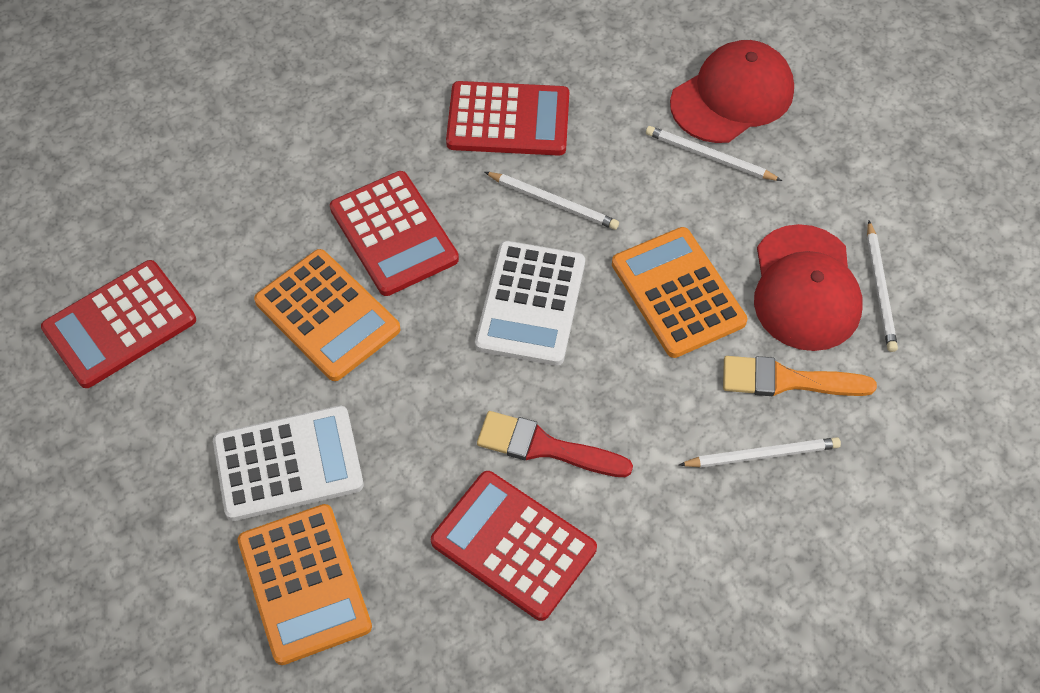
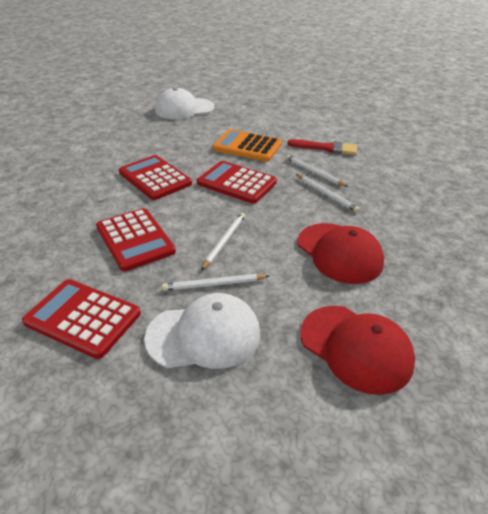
orange brush: 1 -> 0
orange calculator: 3 -> 1
white calculator: 2 -> 0
white cap: 0 -> 2

